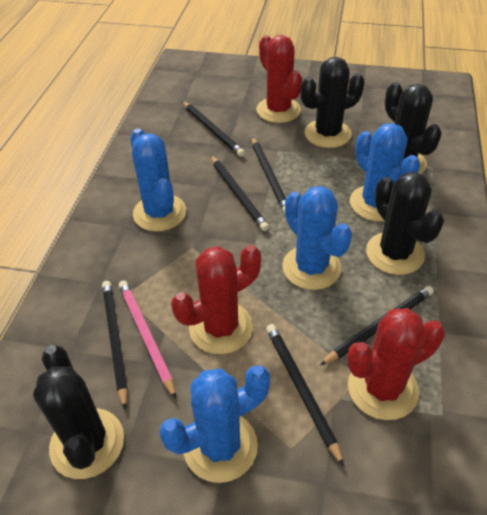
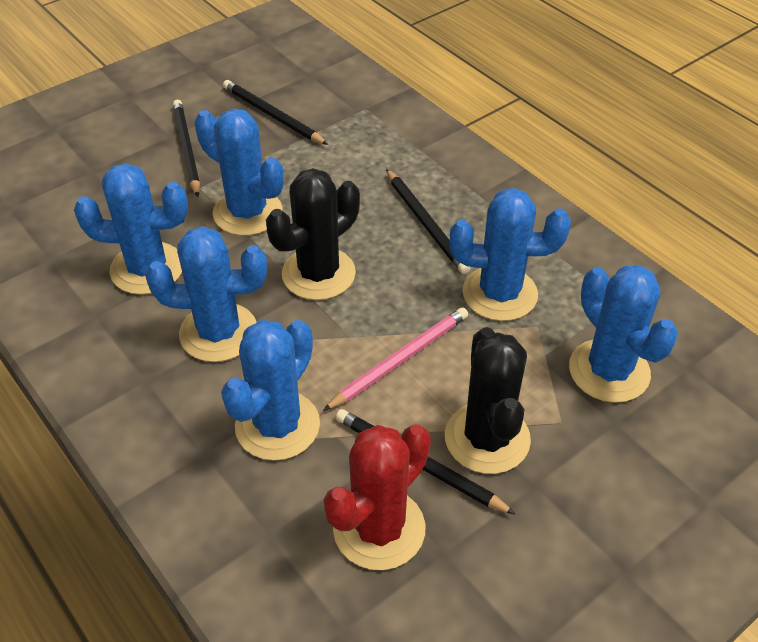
black cactus: 4 -> 2
black pencil: 6 -> 4
blue cactus: 4 -> 6
red cactus: 3 -> 1

